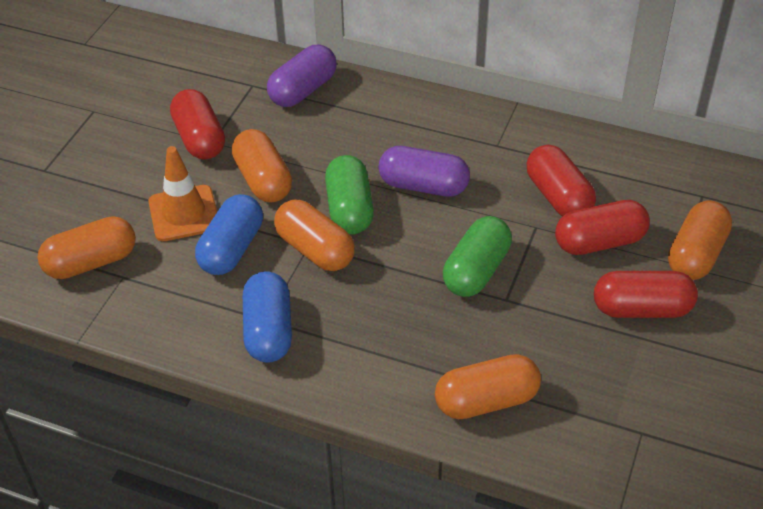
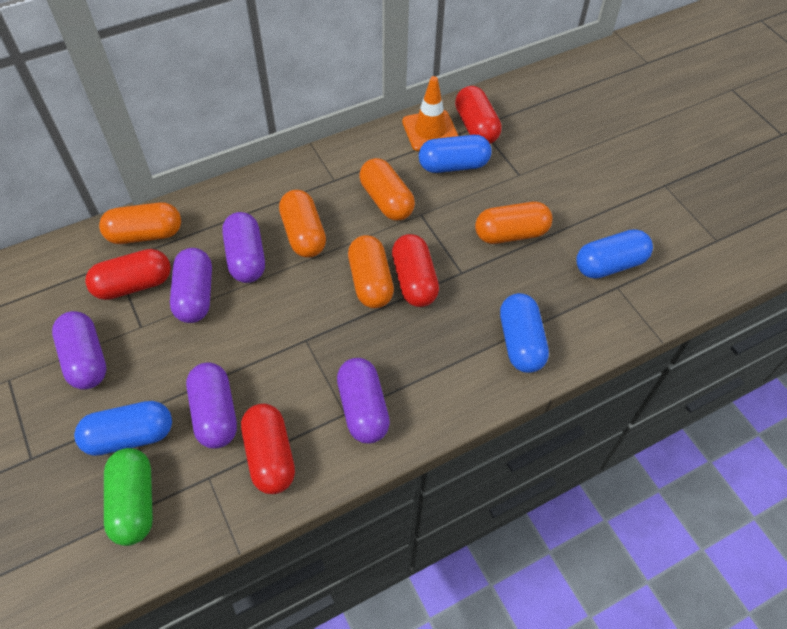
blue capsule: 2 -> 4
green capsule: 2 -> 1
purple capsule: 2 -> 5

